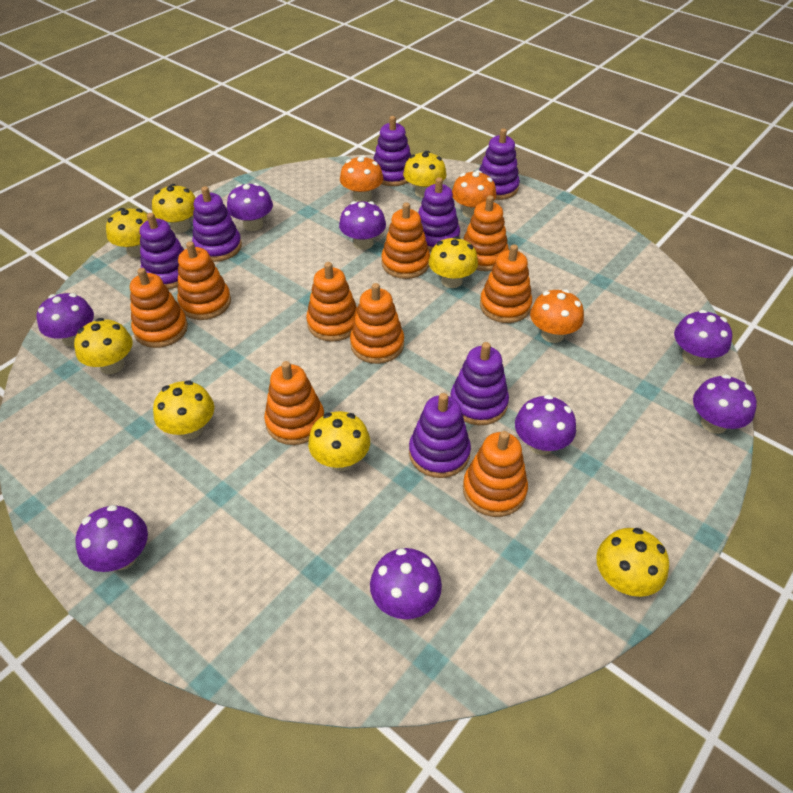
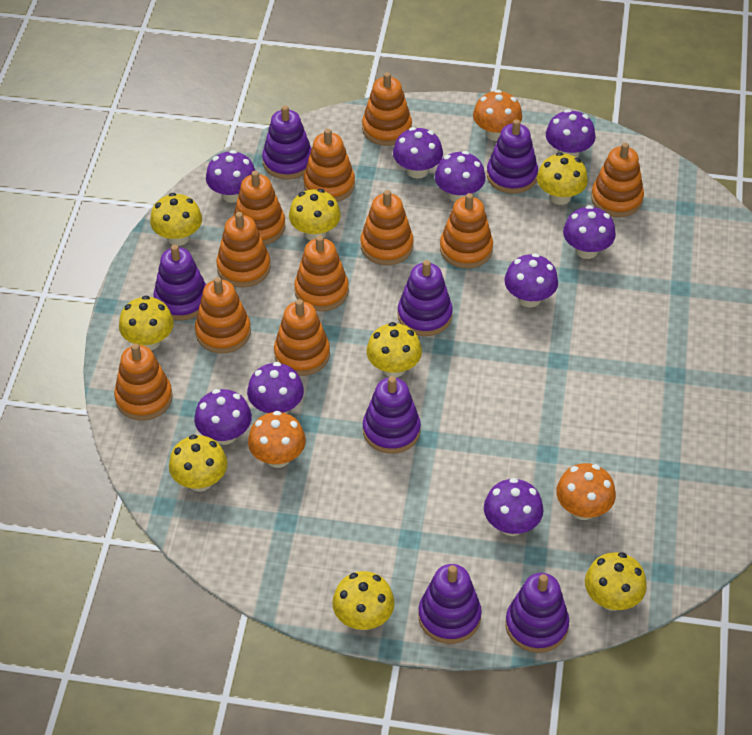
orange stacking toy: 9 -> 11
purple mushroom: 8 -> 9

